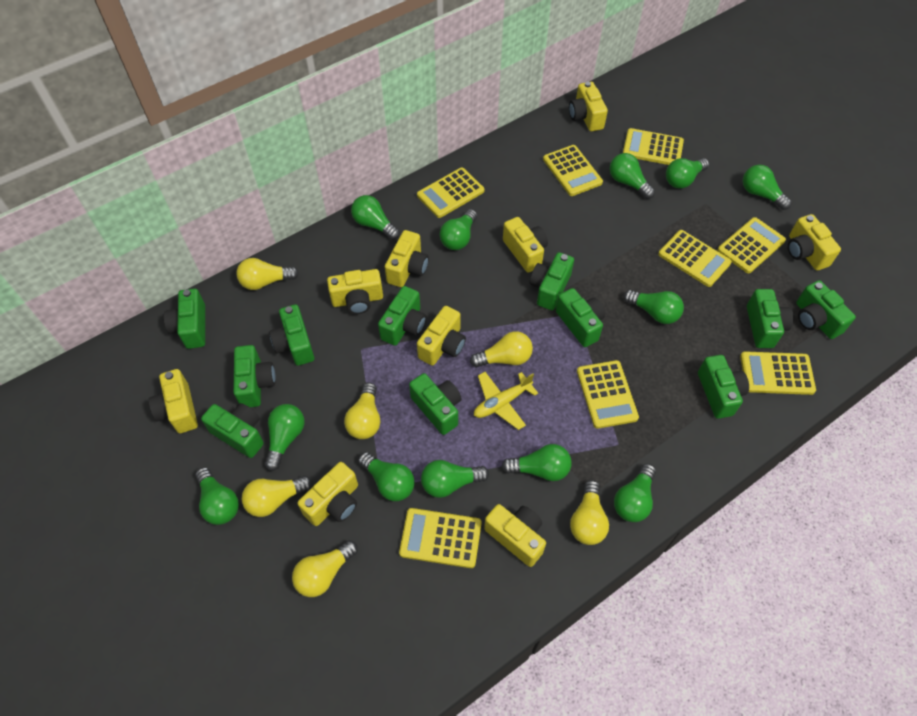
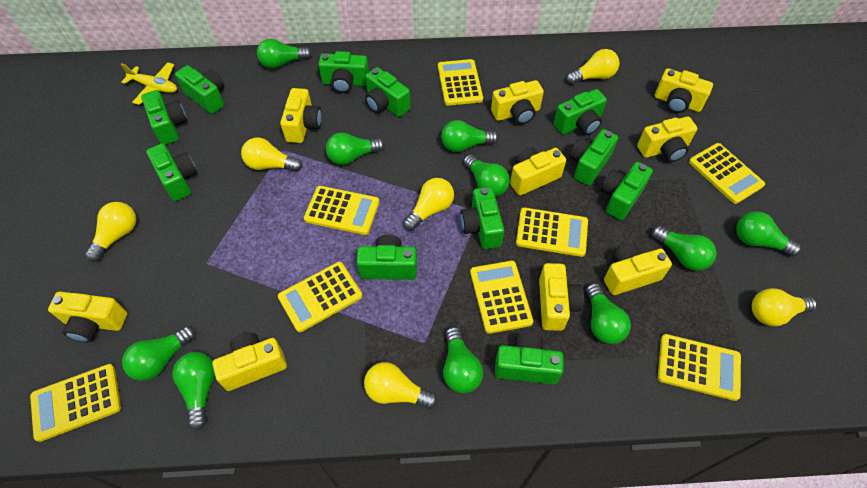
green light bulb: 12 -> 10

